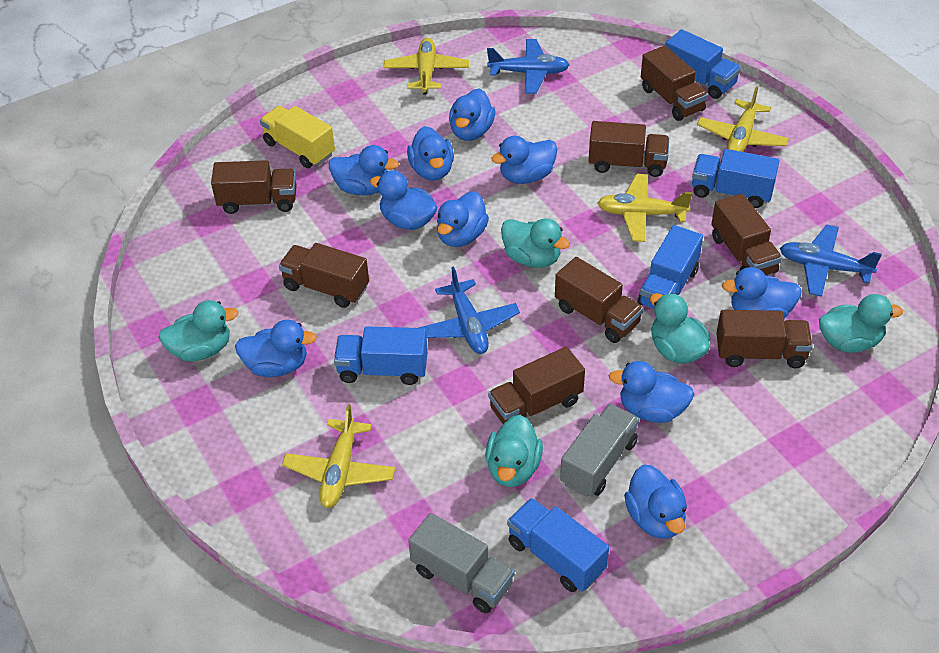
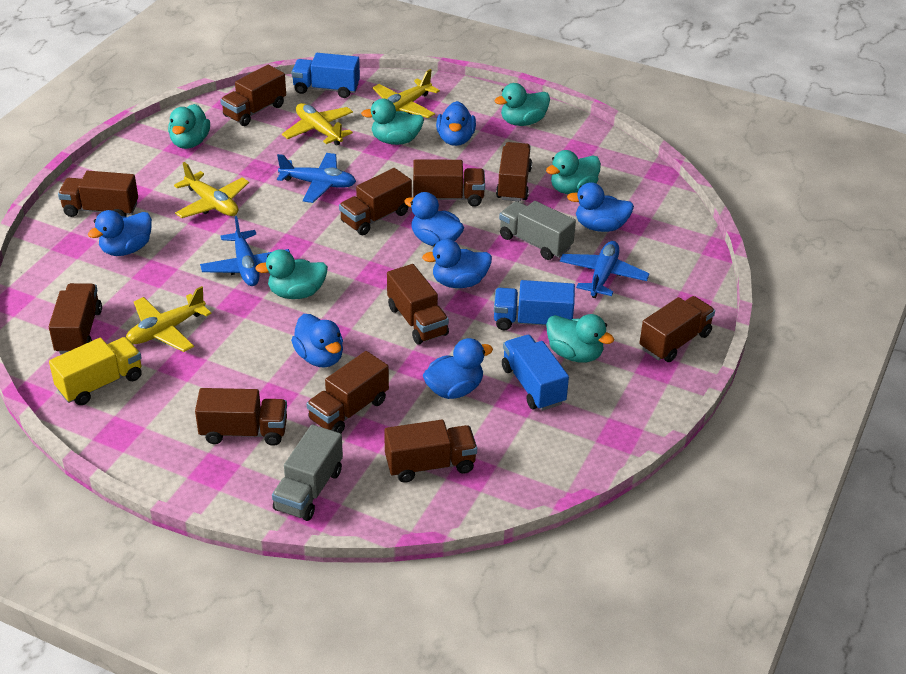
blue duck: 10 -> 7
blue truck: 5 -> 3
brown truck: 8 -> 11
turquoise duck: 5 -> 6

